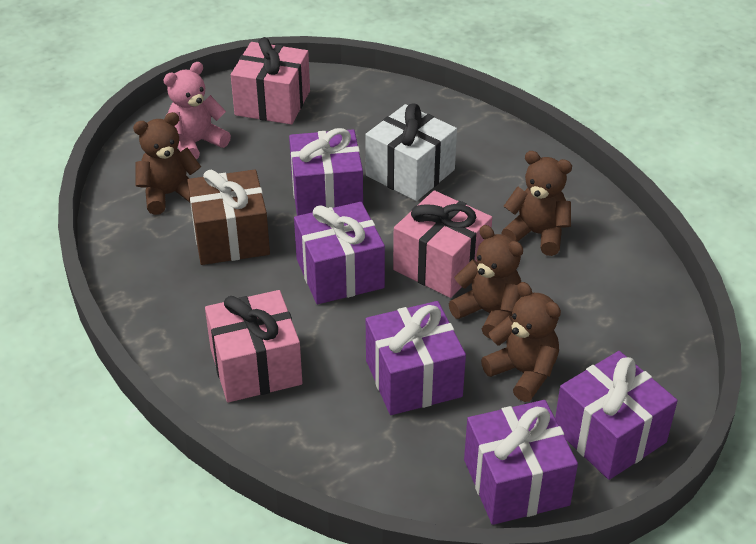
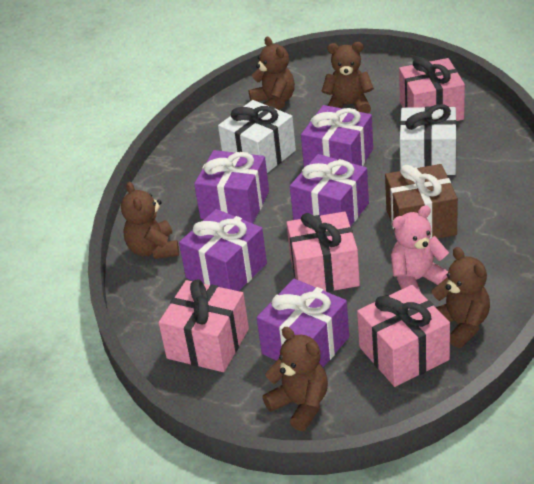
brown teddy bear: 4 -> 5
pink gift: 3 -> 4
white gift: 1 -> 2

